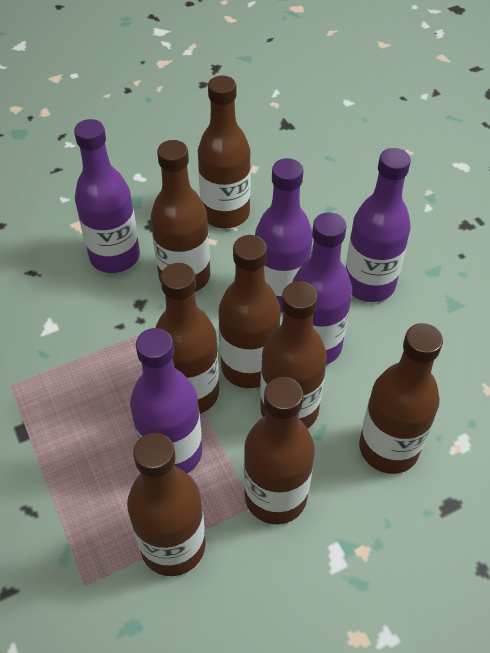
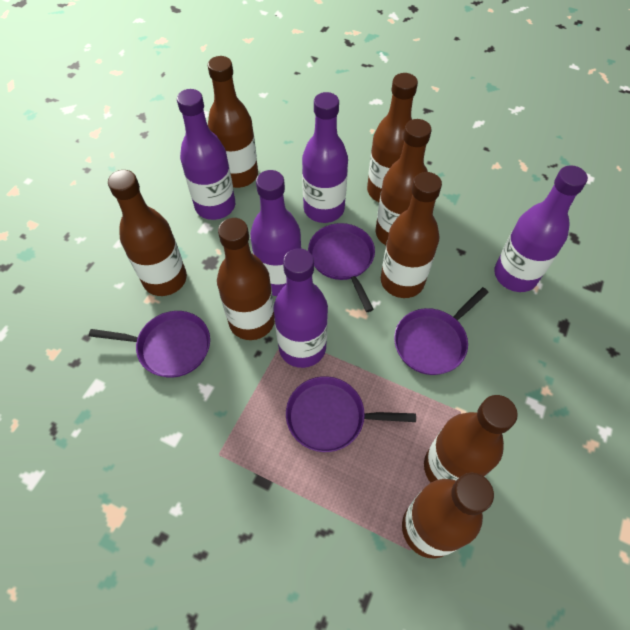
purple pan: 0 -> 4

